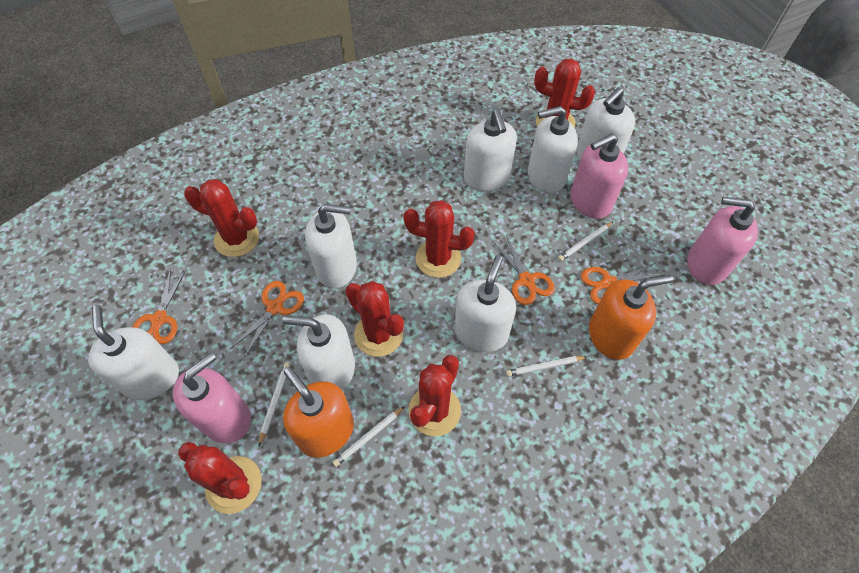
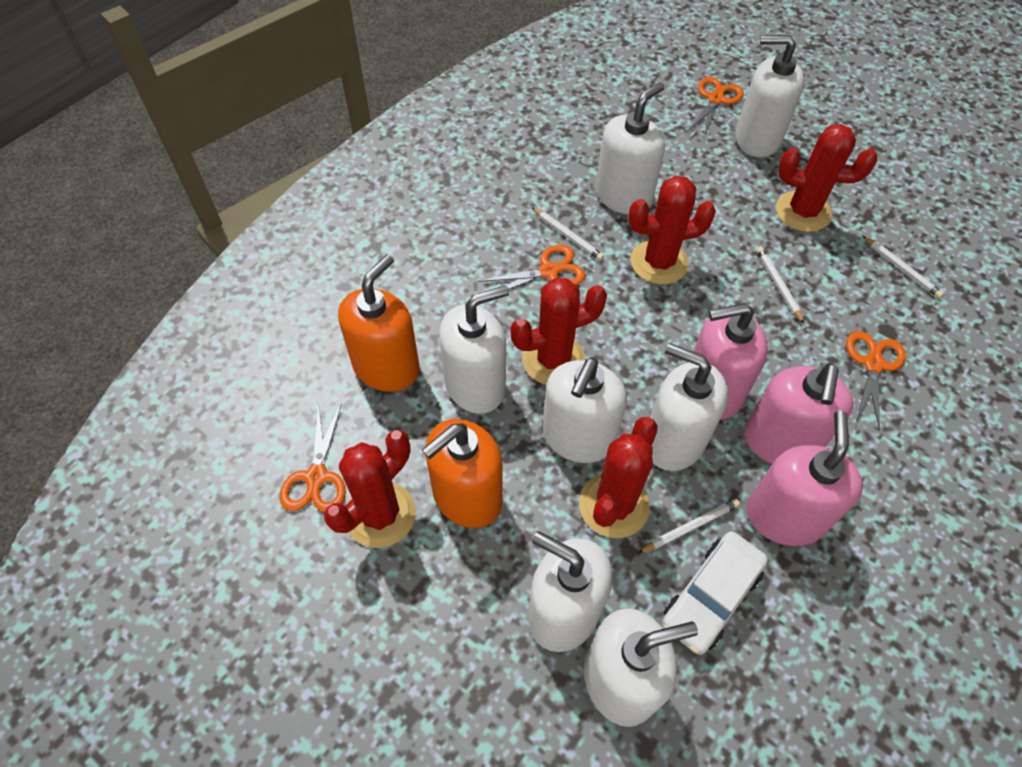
red cactus: 6 -> 5
white car: 0 -> 1

